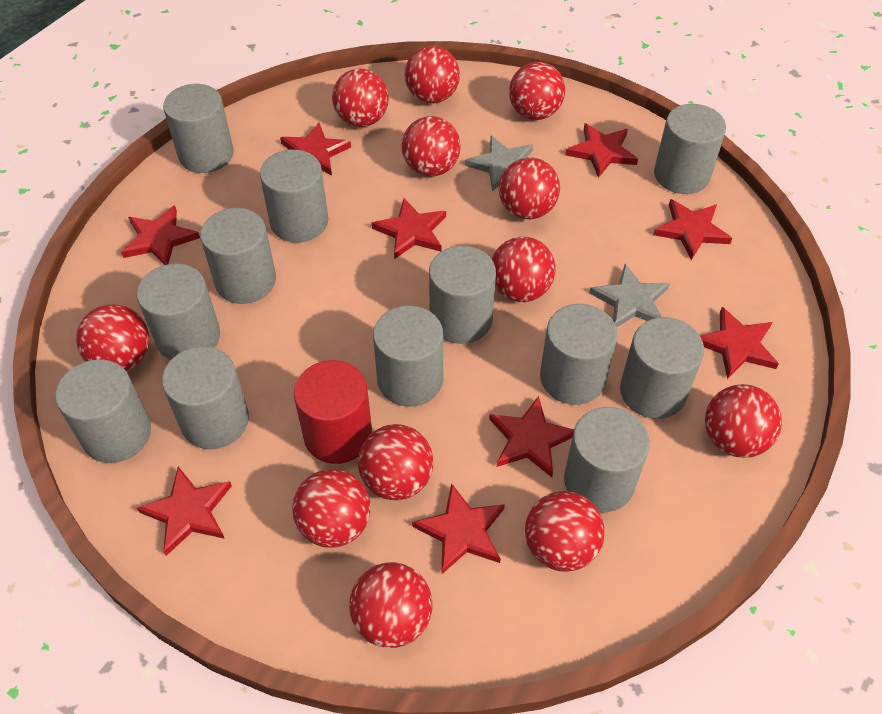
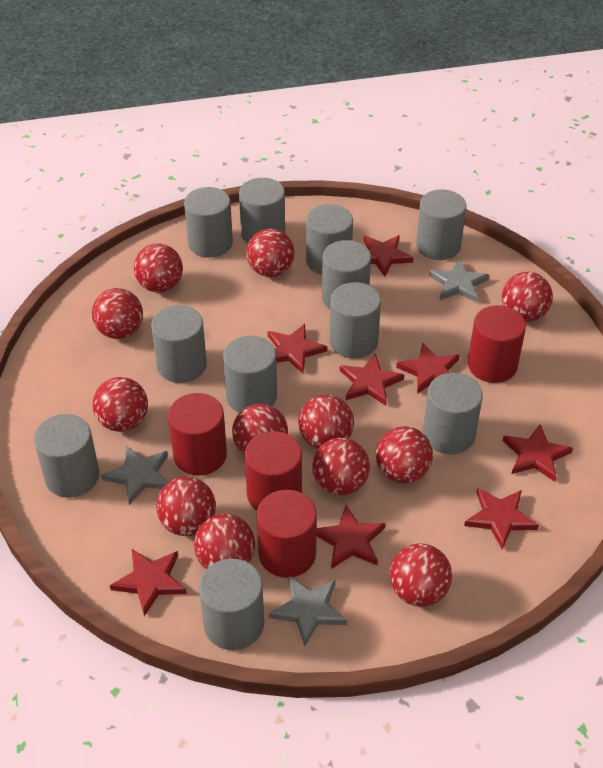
grey cylinder: 12 -> 11
grey star: 2 -> 3
red cylinder: 1 -> 4
red star: 9 -> 8

